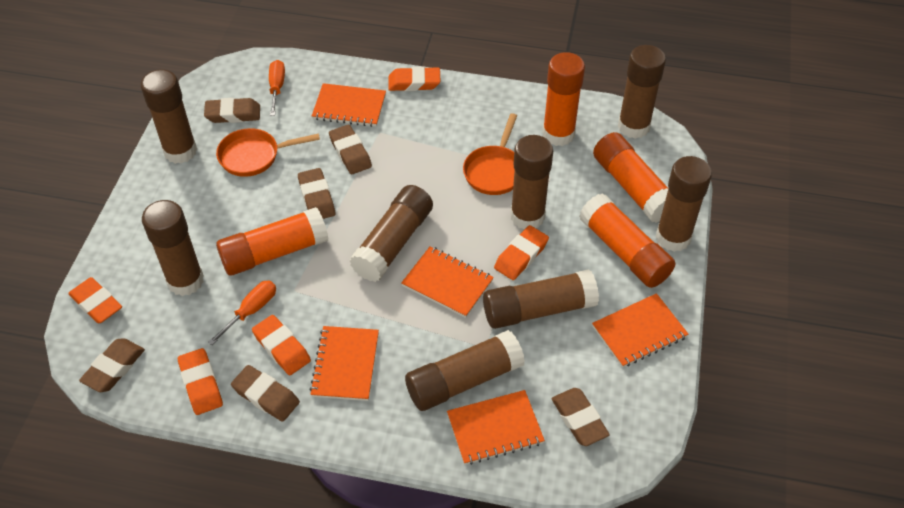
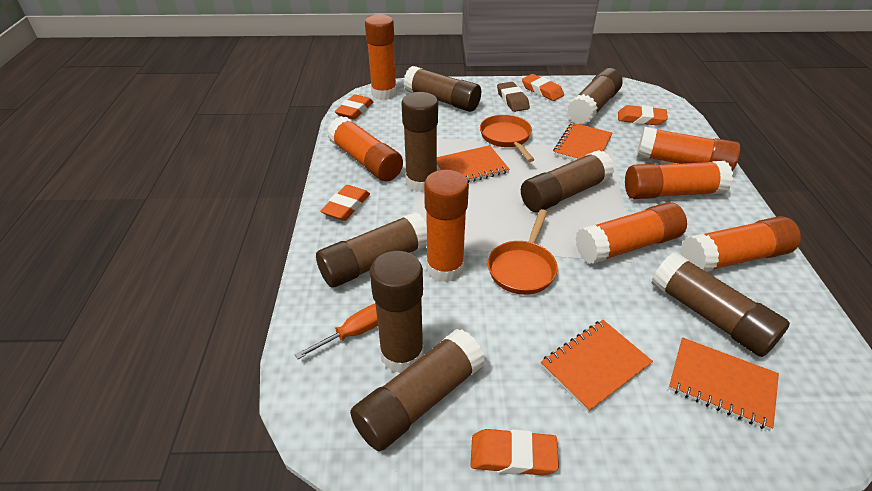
brown eraser: 6 -> 1
orange glue stick: 4 -> 7
orange notebook: 5 -> 4
orange screwdriver: 2 -> 1

